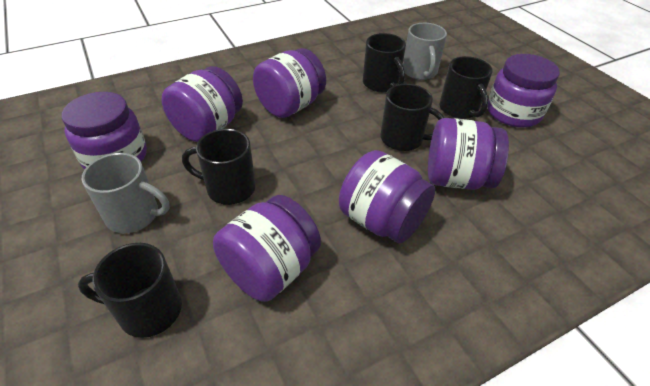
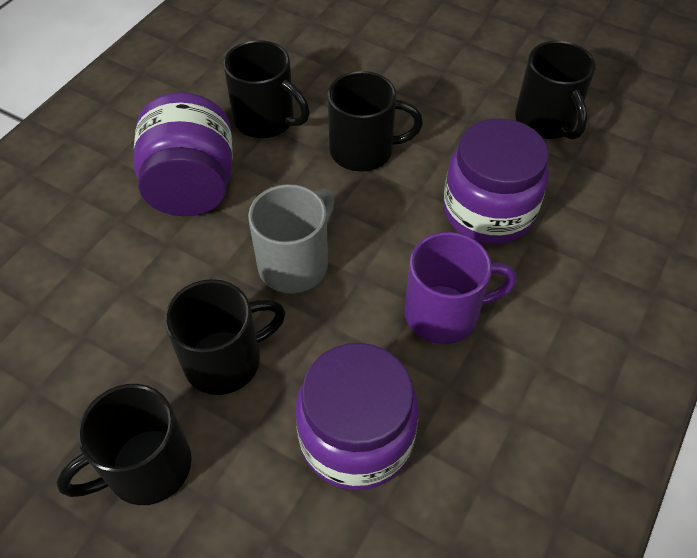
grey mug: 2 -> 1
purple jar: 7 -> 3
purple mug: 0 -> 1

